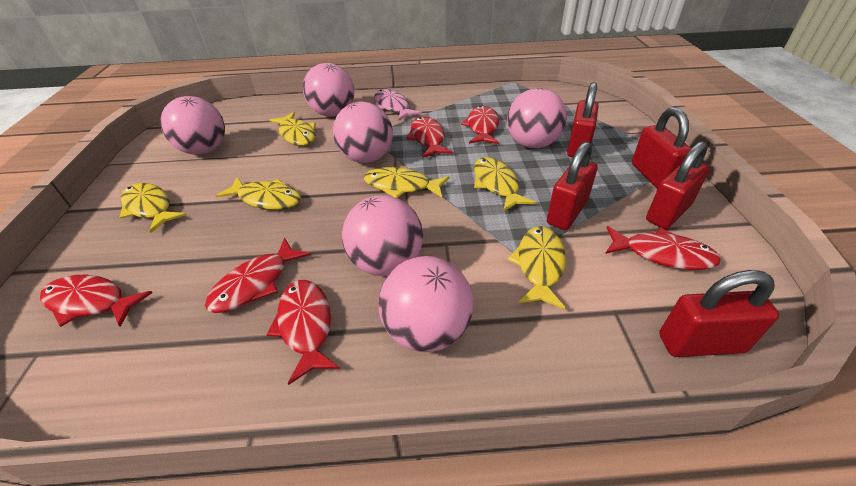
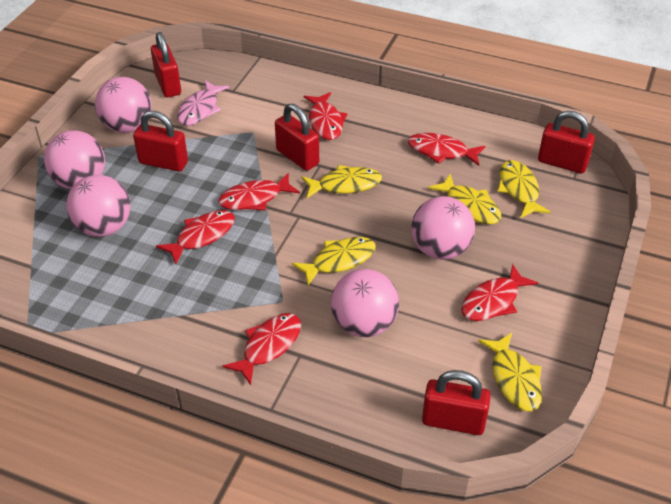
pink ball: 6 -> 5
yellow fish: 6 -> 5

